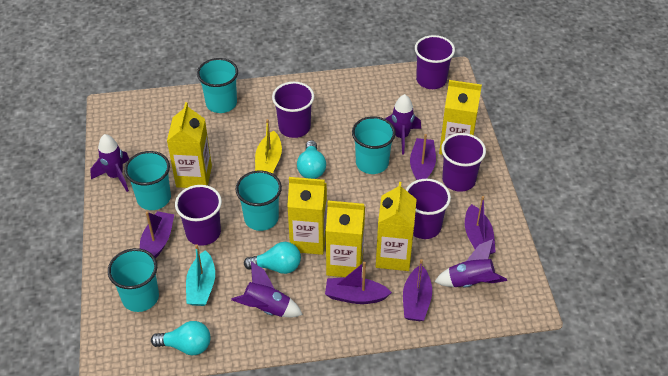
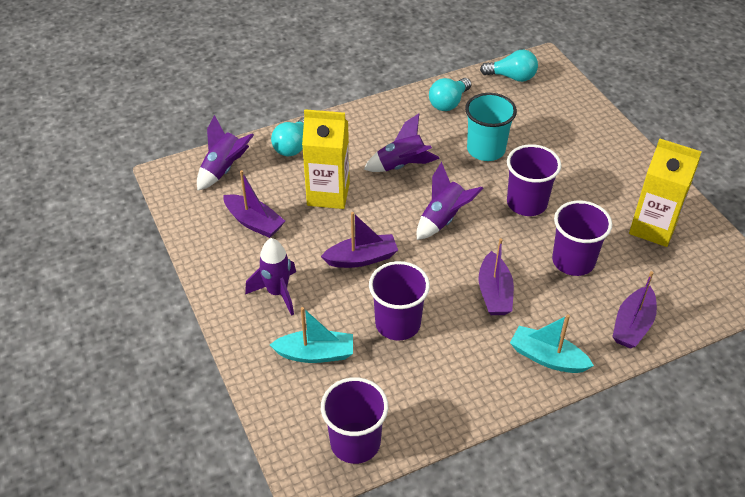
purple boat: 5 -> 4
purple cup: 5 -> 4
turquoise boat: 1 -> 2
turquoise cup: 5 -> 1
yellow boat: 1 -> 0
yellow carton: 5 -> 2

